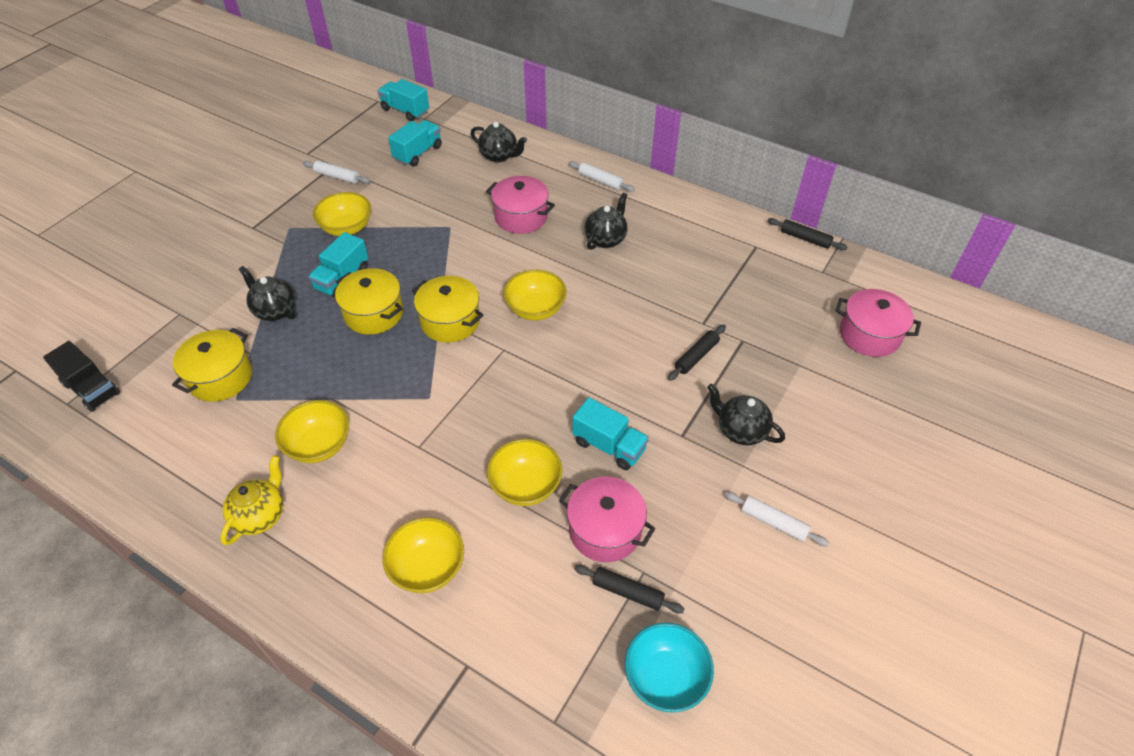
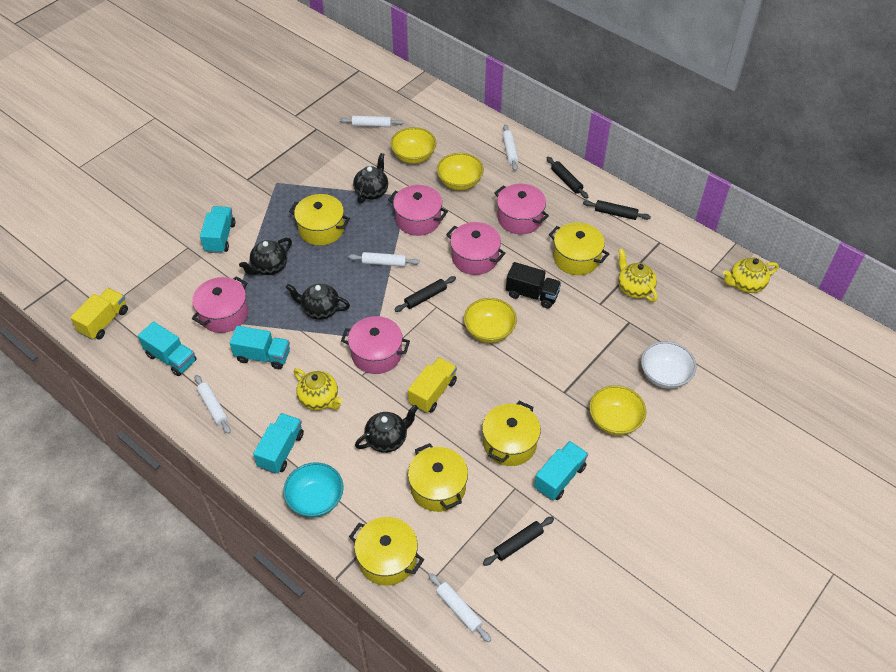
black rolling pin: 3 -> 4
pink pot: 3 -> 5
turquoise truck: 4 -> 5
white bowl: 0 -> 1
white rolling pin: 3 -> 5
yellow bowl: 5 -> 4
yellow pot: 3 -> 5
yellow teapot: 1 -> 3
yellow truck: 0 -> 2

